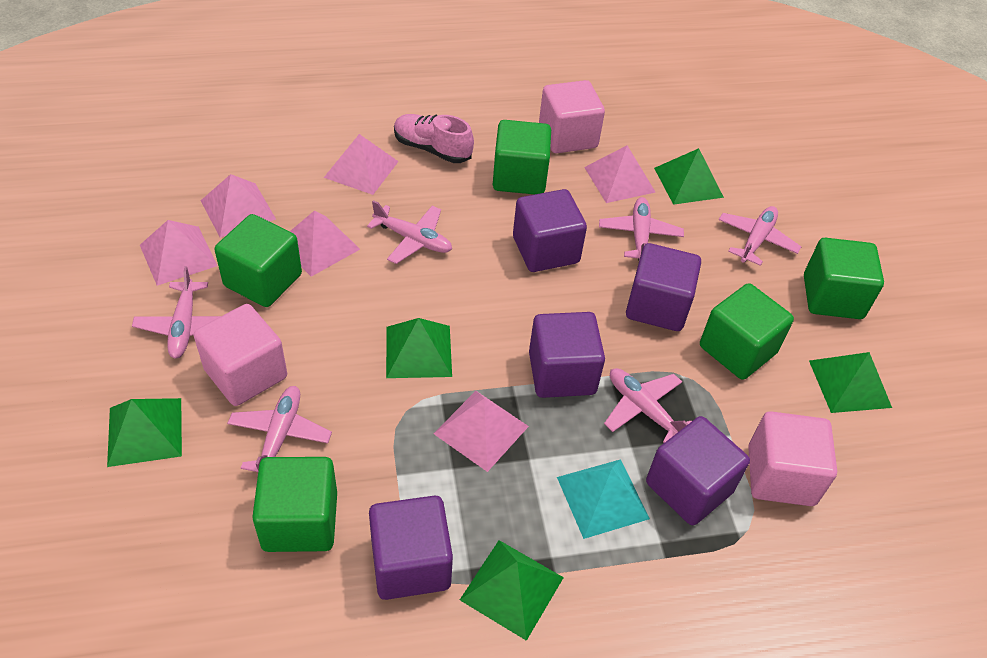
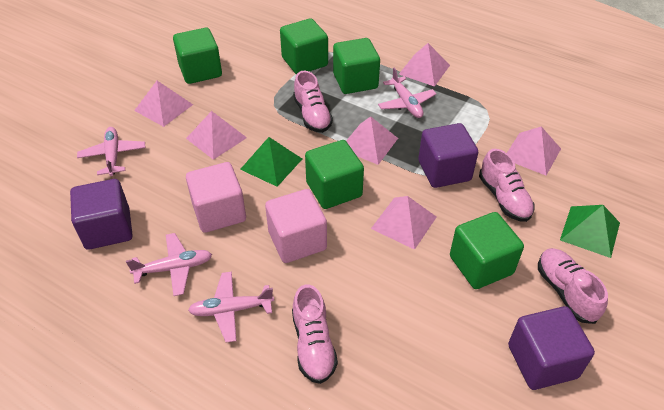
green pyramid: 5 -> 2
pink cube: 3 -> 2
pink plane: 6 -> 4
pink shoe: 1 -> 4
purple cube: 5 -> 3
turquoise pyramid: 1 -> 0

